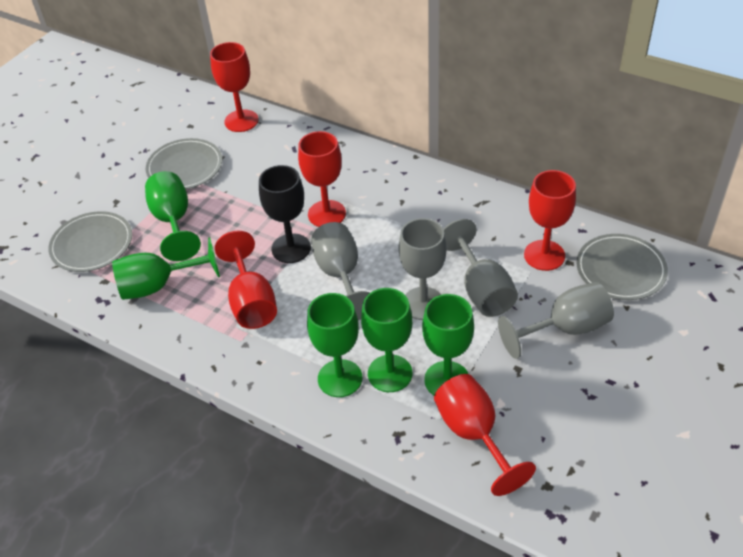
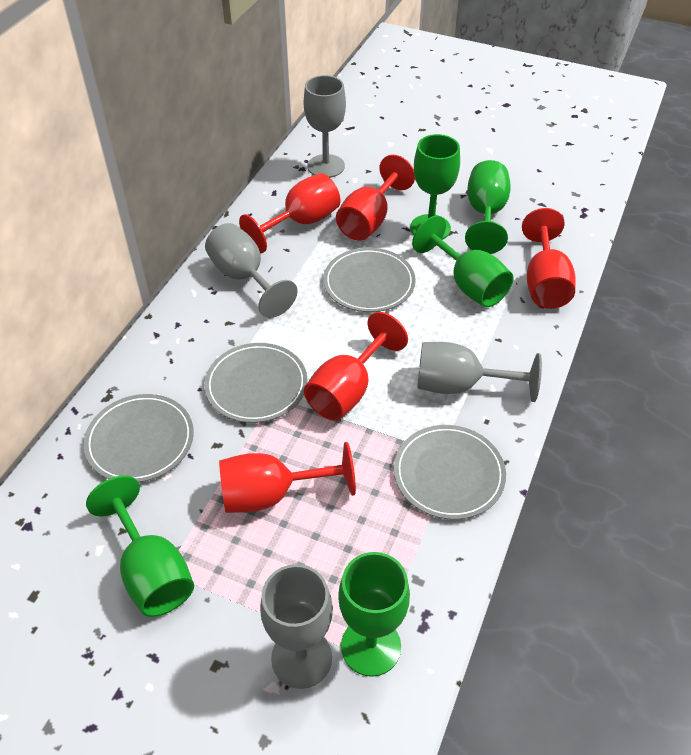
black goblet: 1 -> 0
grey plate: 3 -> 4

